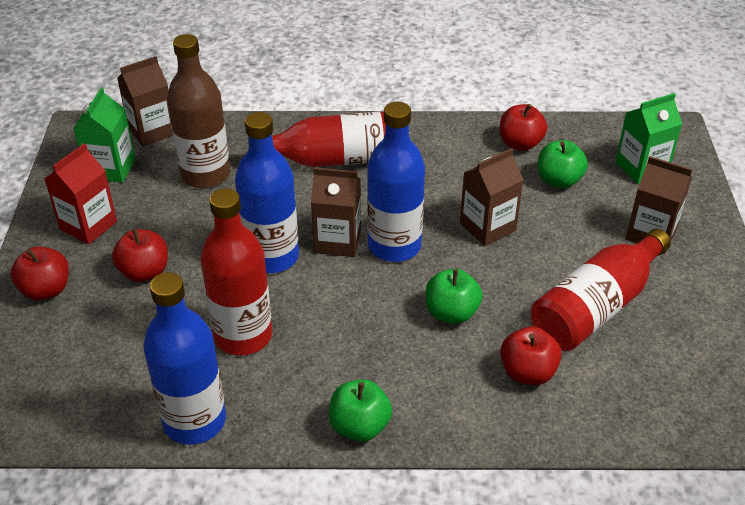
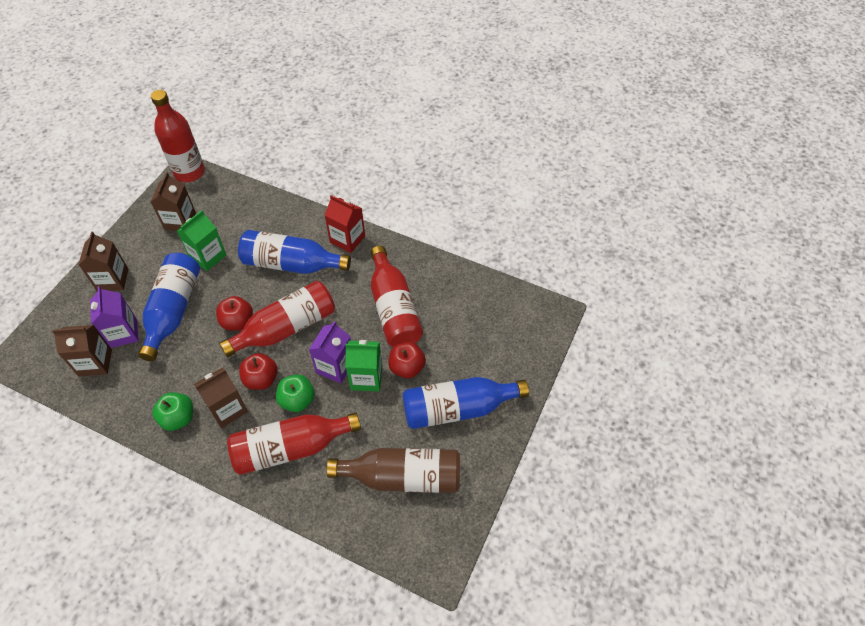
green apple: 3 -> 2
purple carton: 0 -> 2
red apple: 4 -> 3
red bottle: 3 -> 4

